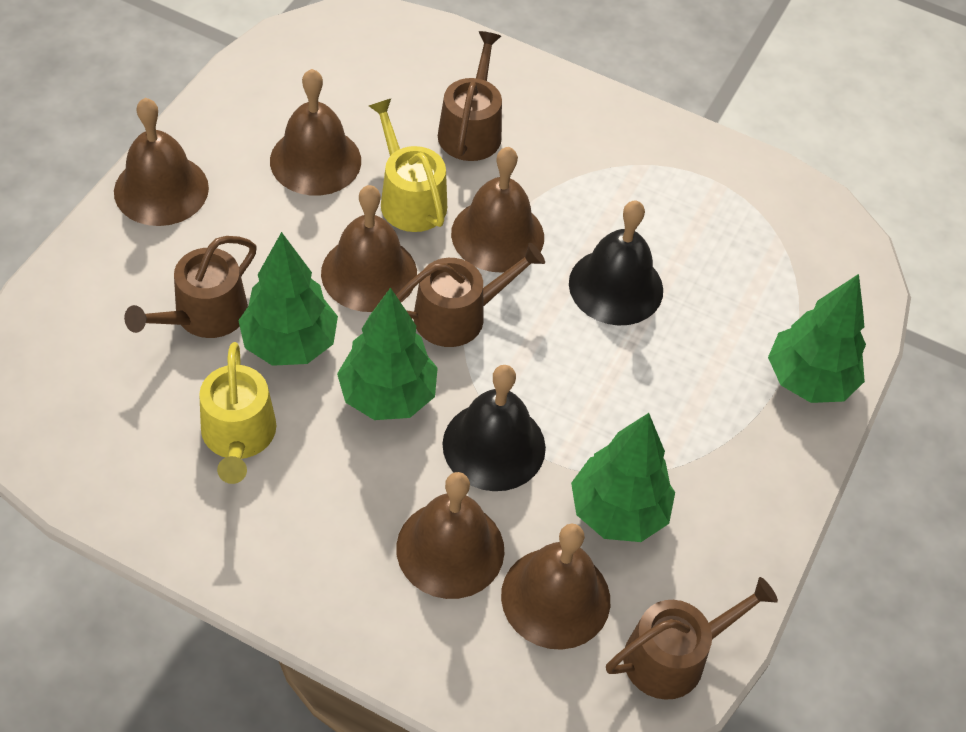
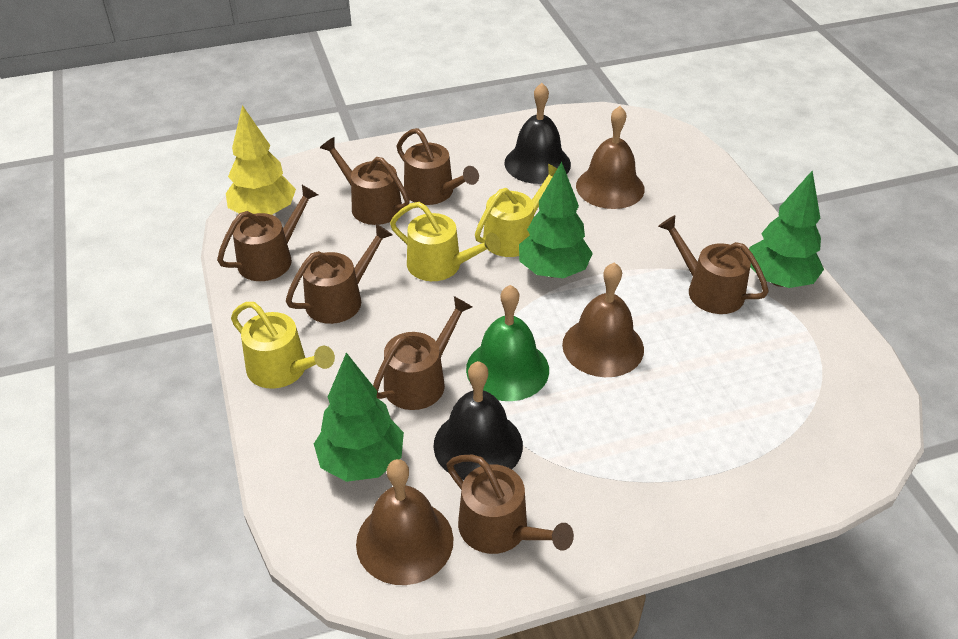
brown bell: 6 -> 3
brown watering can: 4 -> 7
green bell: 0 -> 1
green tree: 4 -> 3
yellow tree: 0 -> 1
yellow watering can: 2 -> 3

